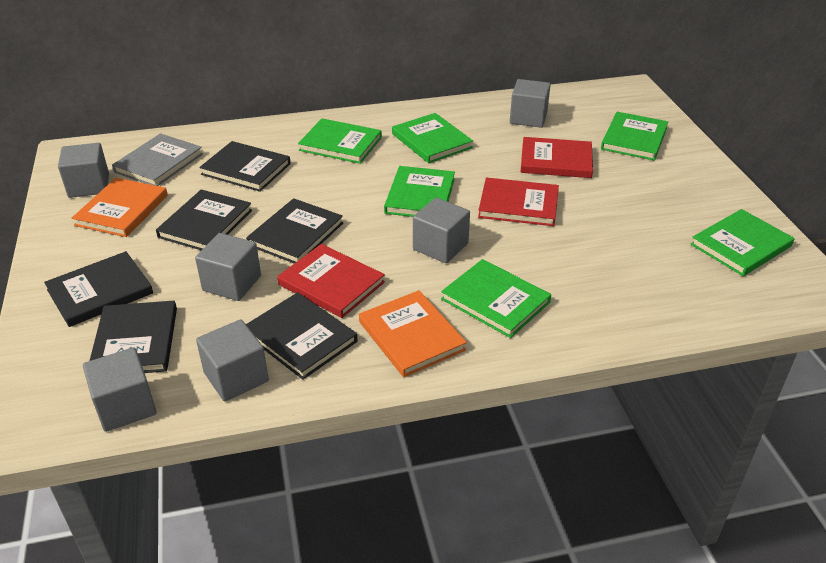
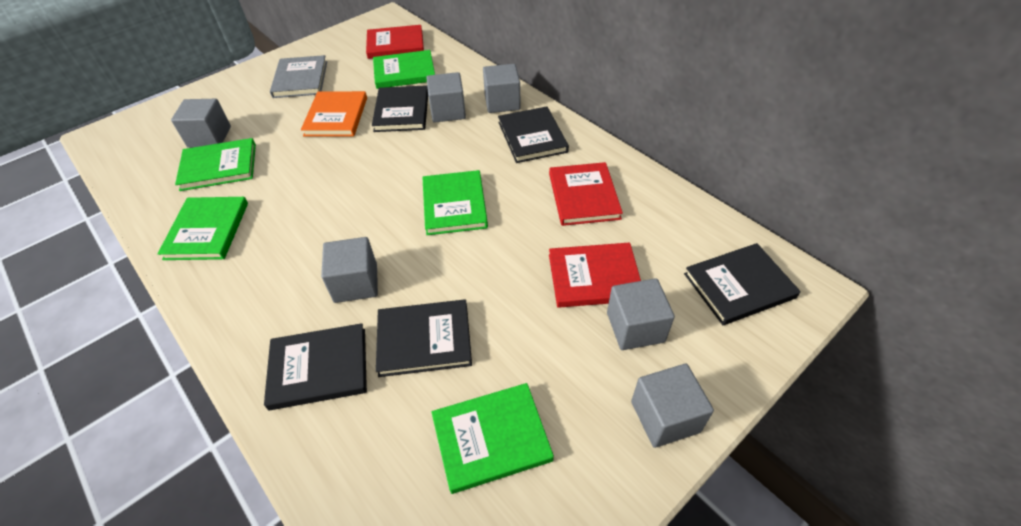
black book: 6 -> 5
green book: 6 -> 5
orange book: 2 -> 1

